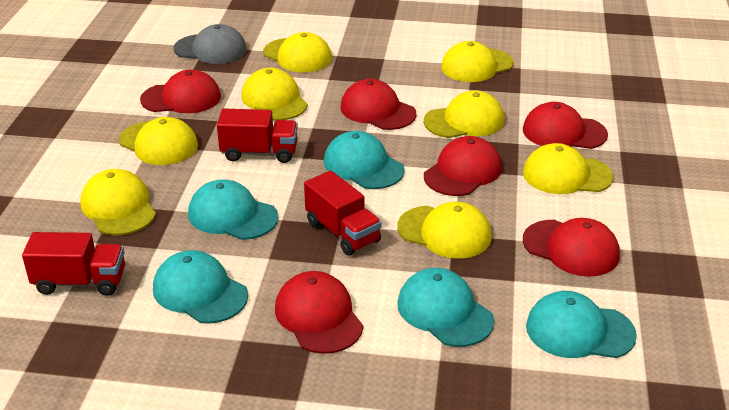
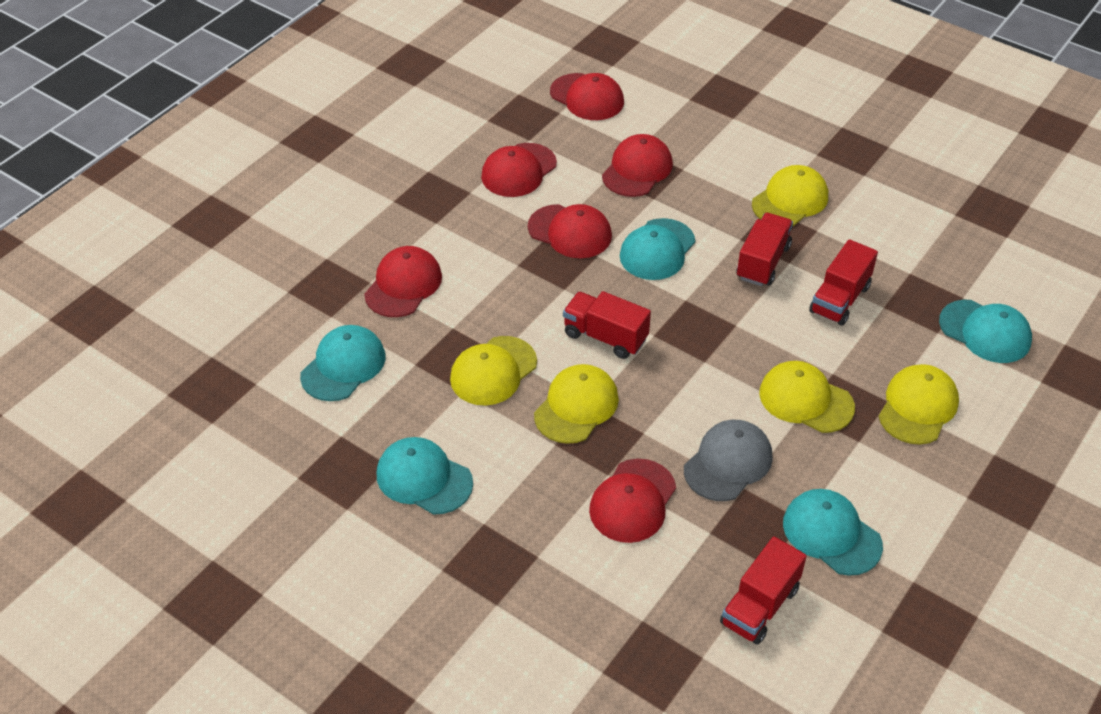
red truck: 3 -> 4
yellow cap: 8 -> 5

